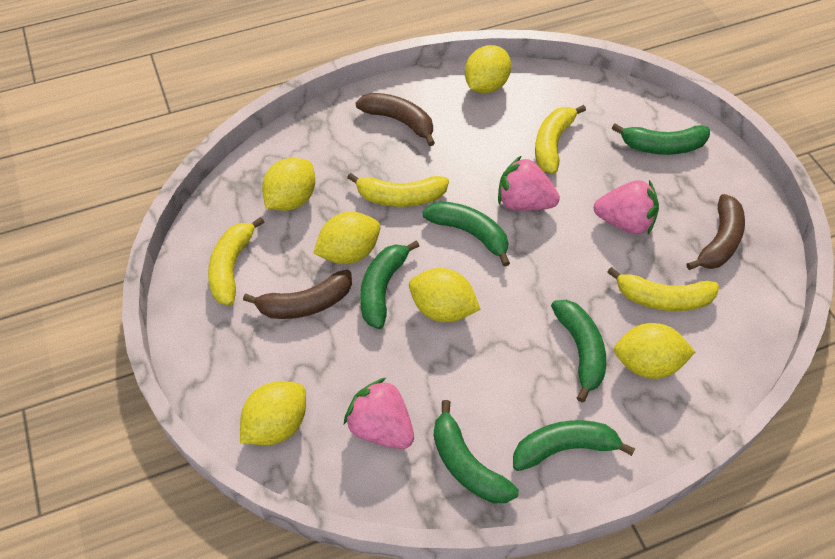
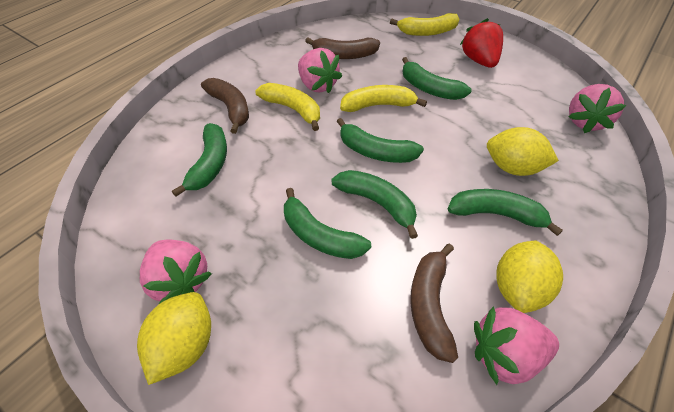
pink strawberry: 3 -> 4
red strawberry: 0 -> 1
yellow banana: 4 -> 3
yellow lemon: 6 -> 3

